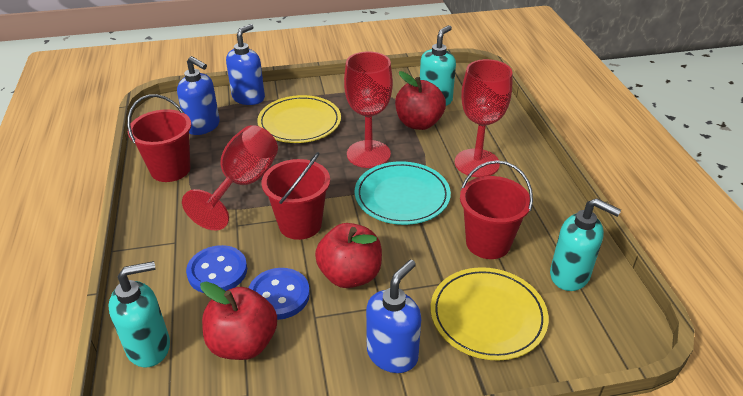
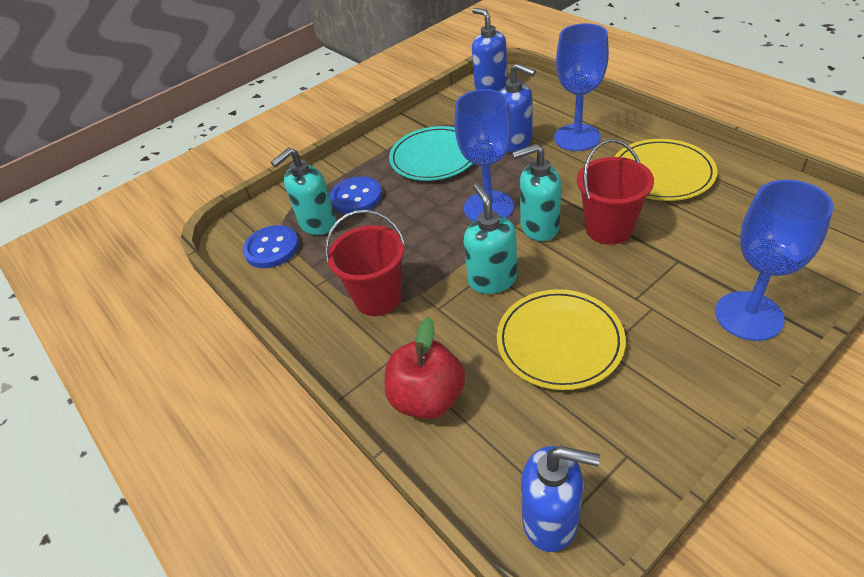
blue goblet: 0 -> 3
red apple: 3 -> 1
red bucket: 3 -> 2
red goblet: 3 -> 0

